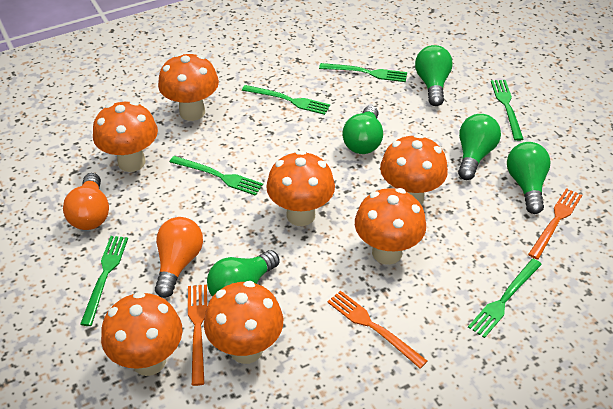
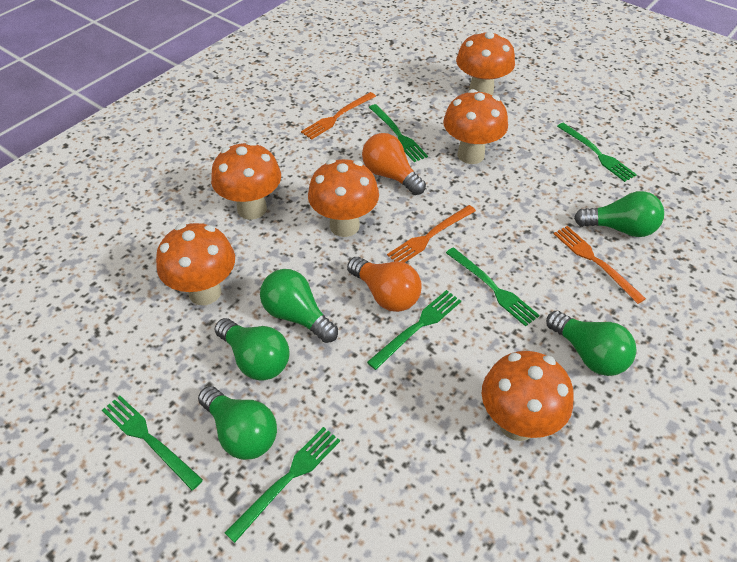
orange mushroom: 7 -> 6

